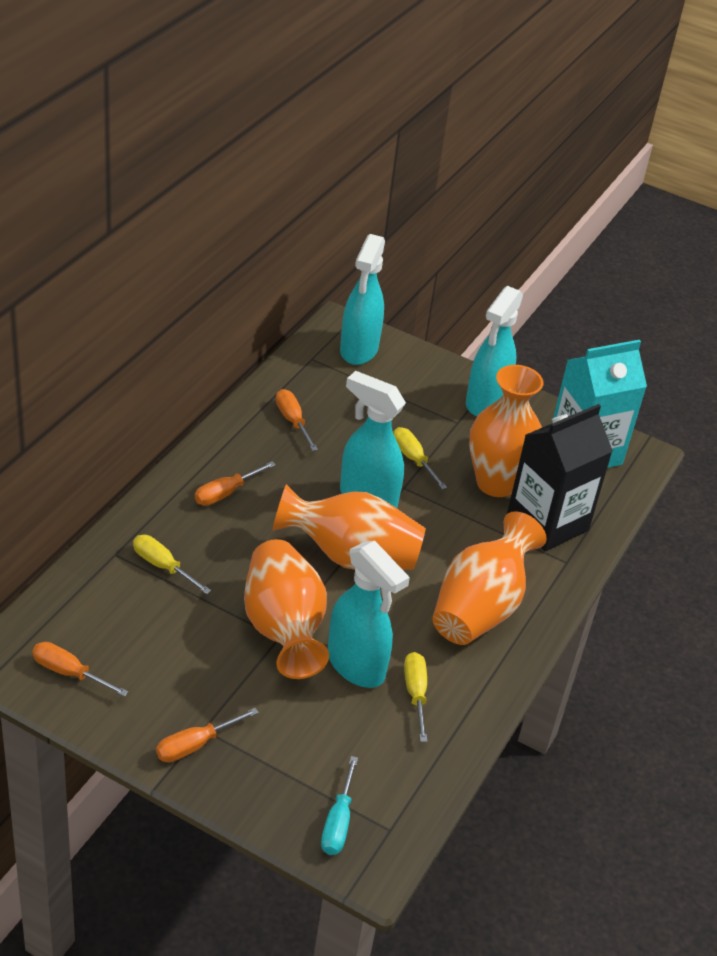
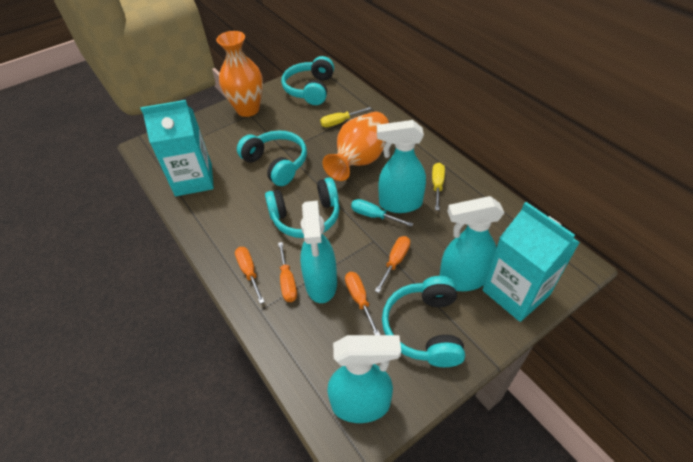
black carton: 1 -> 0
orange vase: 4 -> 2
turquoise carton: 1 -> 2
turquoise headphones: 0 -> 4
yellow screwdriver: 3 -> 2

